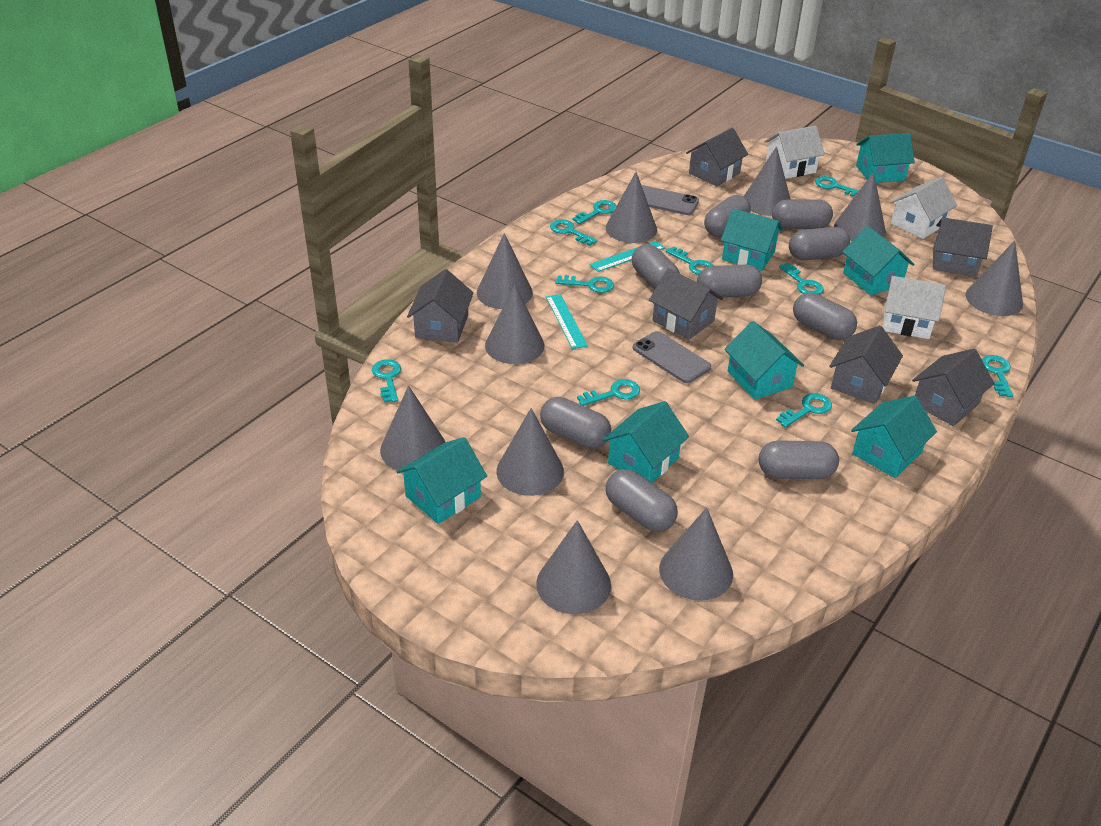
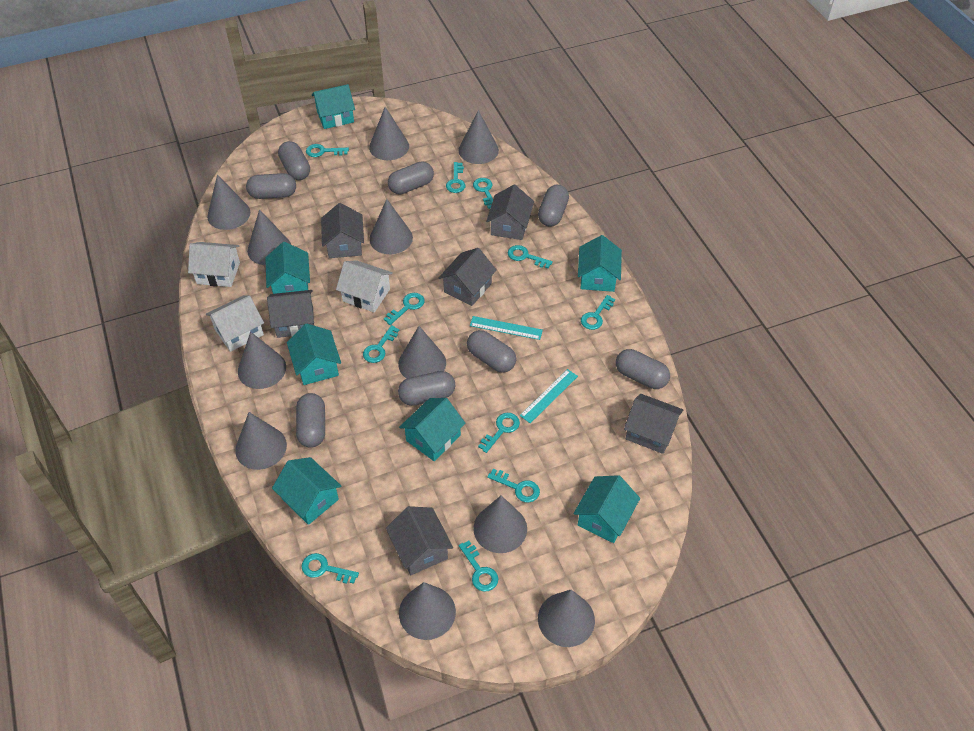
grey capsule: 9 -> 8
grey cone: 10 -> 11
grey phone: 2 -> 0
turquoise key: 10 -> 11

